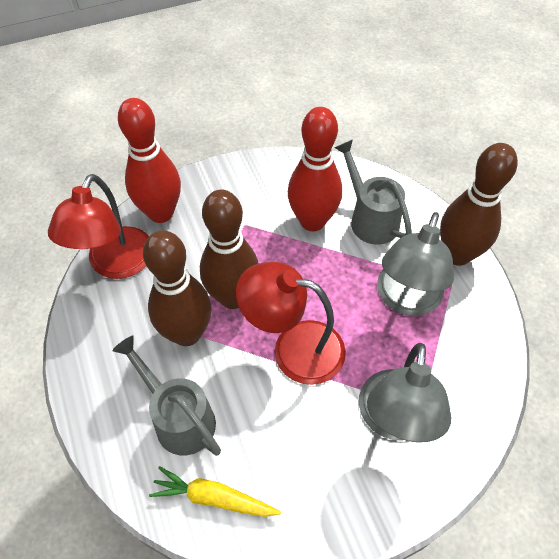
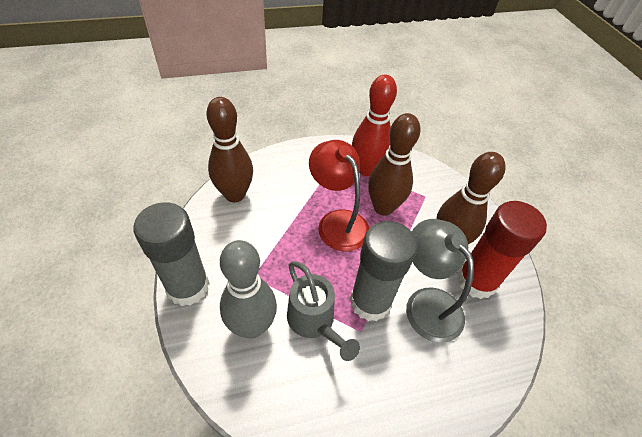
grey bowling pin: 0 -> 1
grey glue stick: 0 -> 2
grey lamp: 2 -> 1
grey watering can: 2 -> 1
red bowling pin: 2 -> 1
red glue stick: 0 -> 1
red lamp: 2 -> 1
yellow carrot: 1 -> 0

